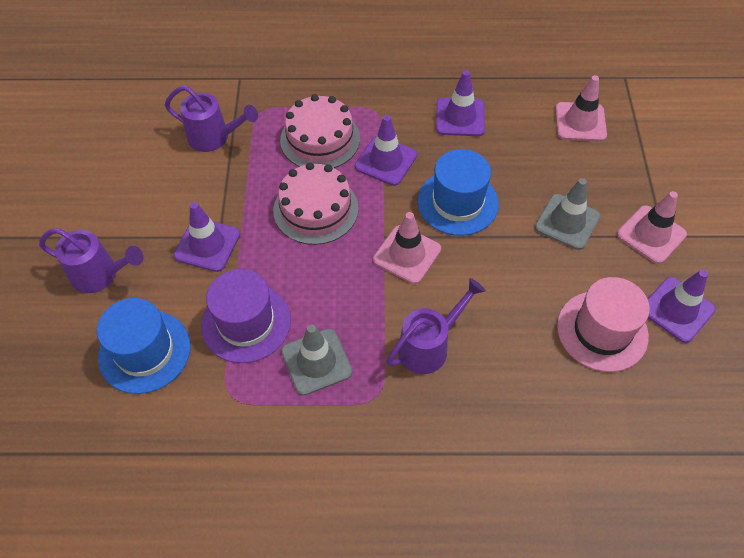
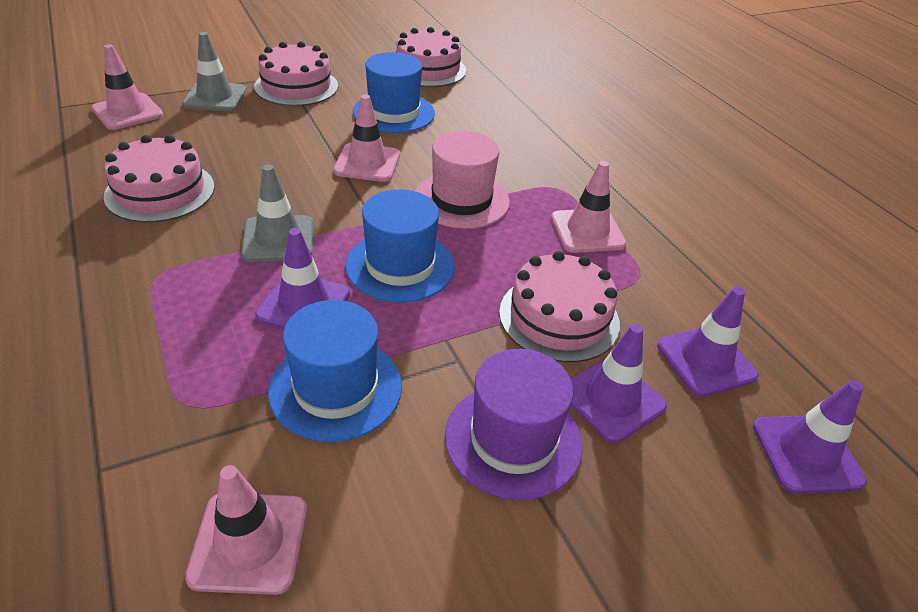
blue hat: 2 -> 3
pink cake: 2 -> 4
pink traffic cone: 3 -> 4
purple watering can: 3 -> 0

